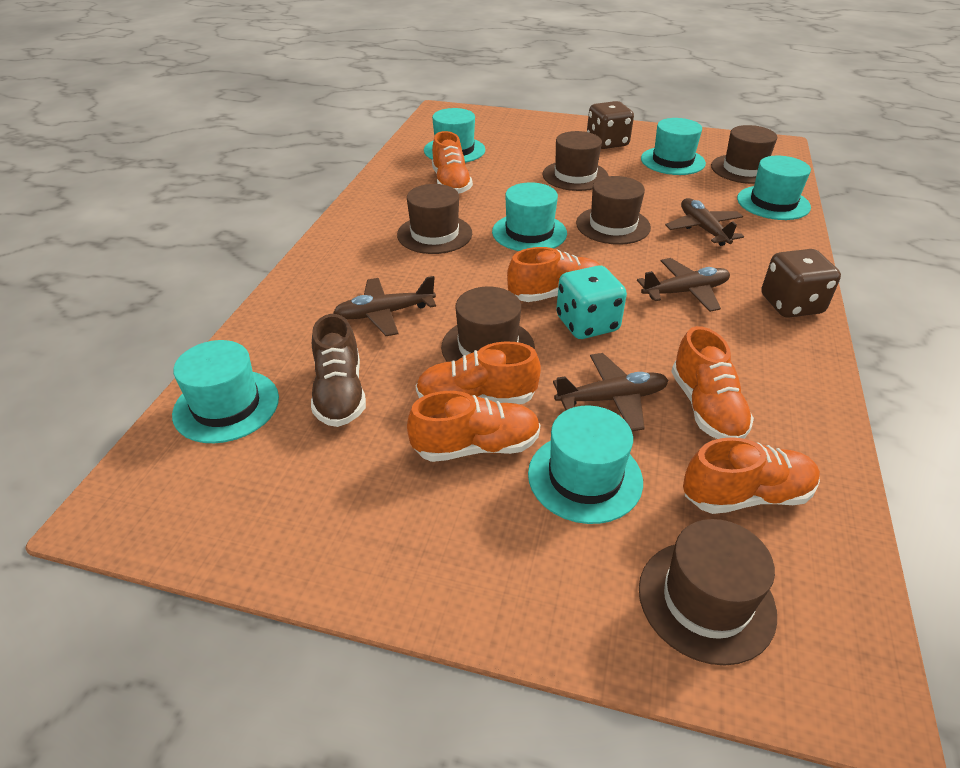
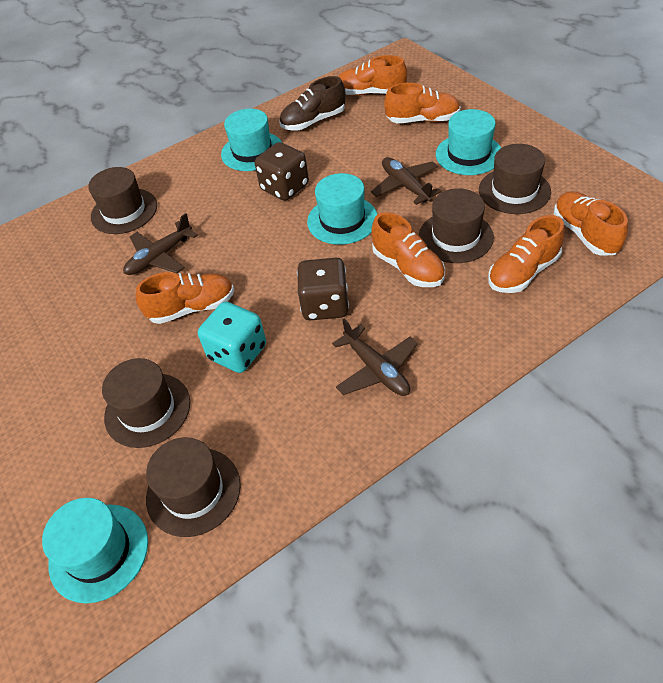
brown hat: 6 -> 5
brown plane: 4 -> 3
turquoise hat: 6 -> 4

